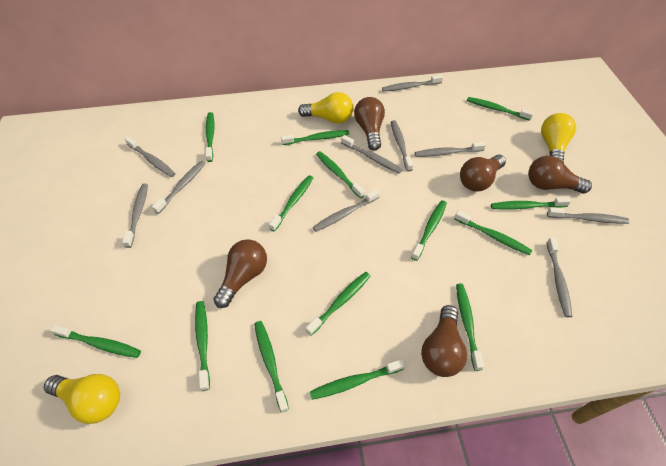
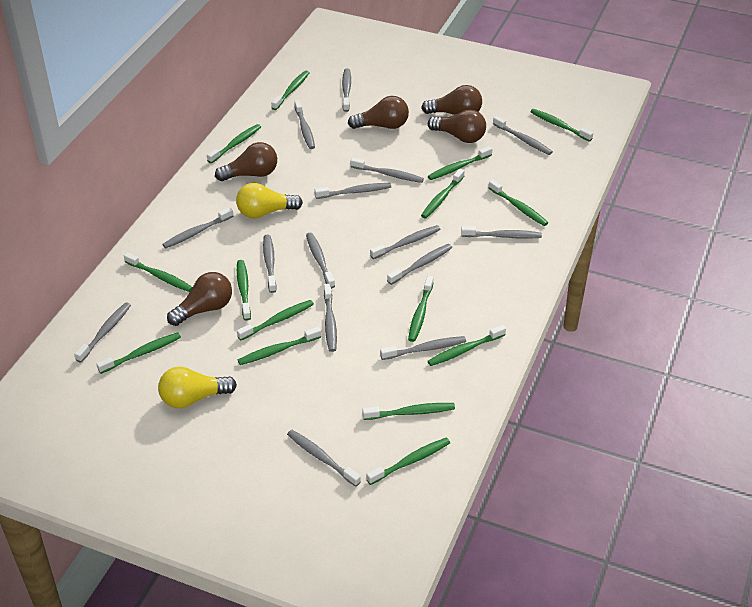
green toothbrush: 14 -> 15
grey toothbrush: 10 -> 15
yellow light bulb: 3 -> 2

